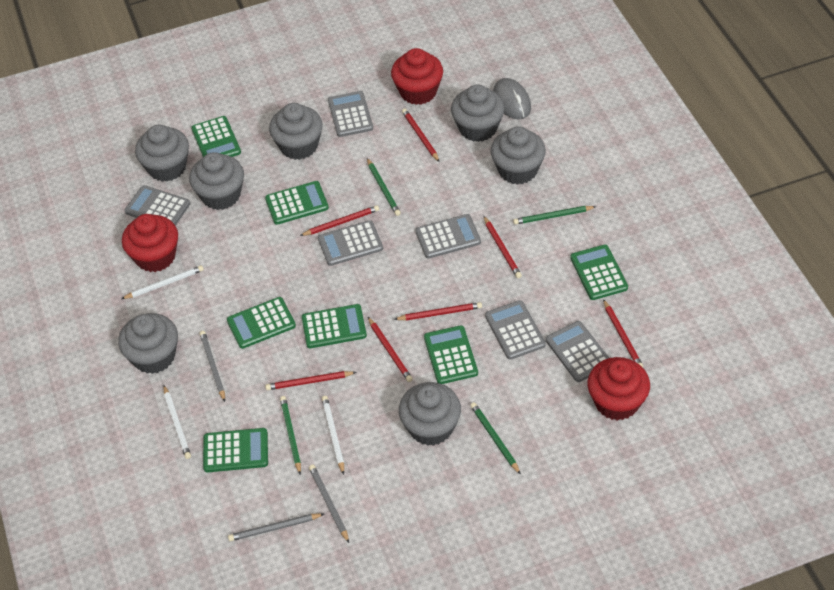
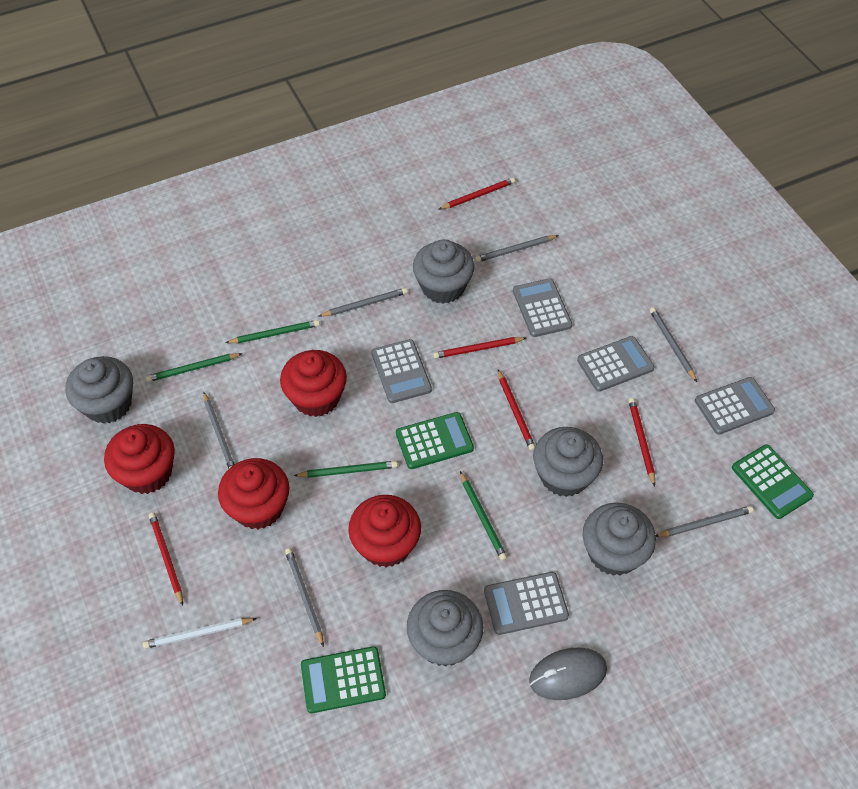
green calculator: 7 -> 3
grey calculator: 6 -> 5
grey cupcake: 7 -> 5
grey pencil: 3 -> 6
red cupcake: 3 -> 4
red pencil: 7 -> 5
white pencil: 3 -> 1

